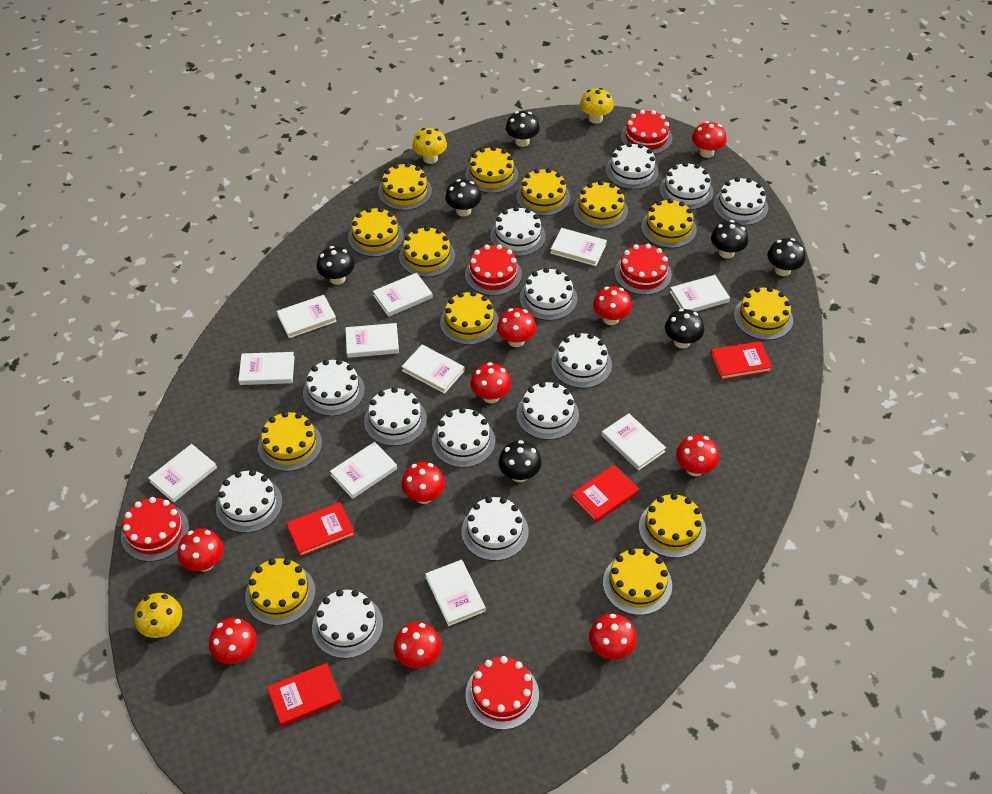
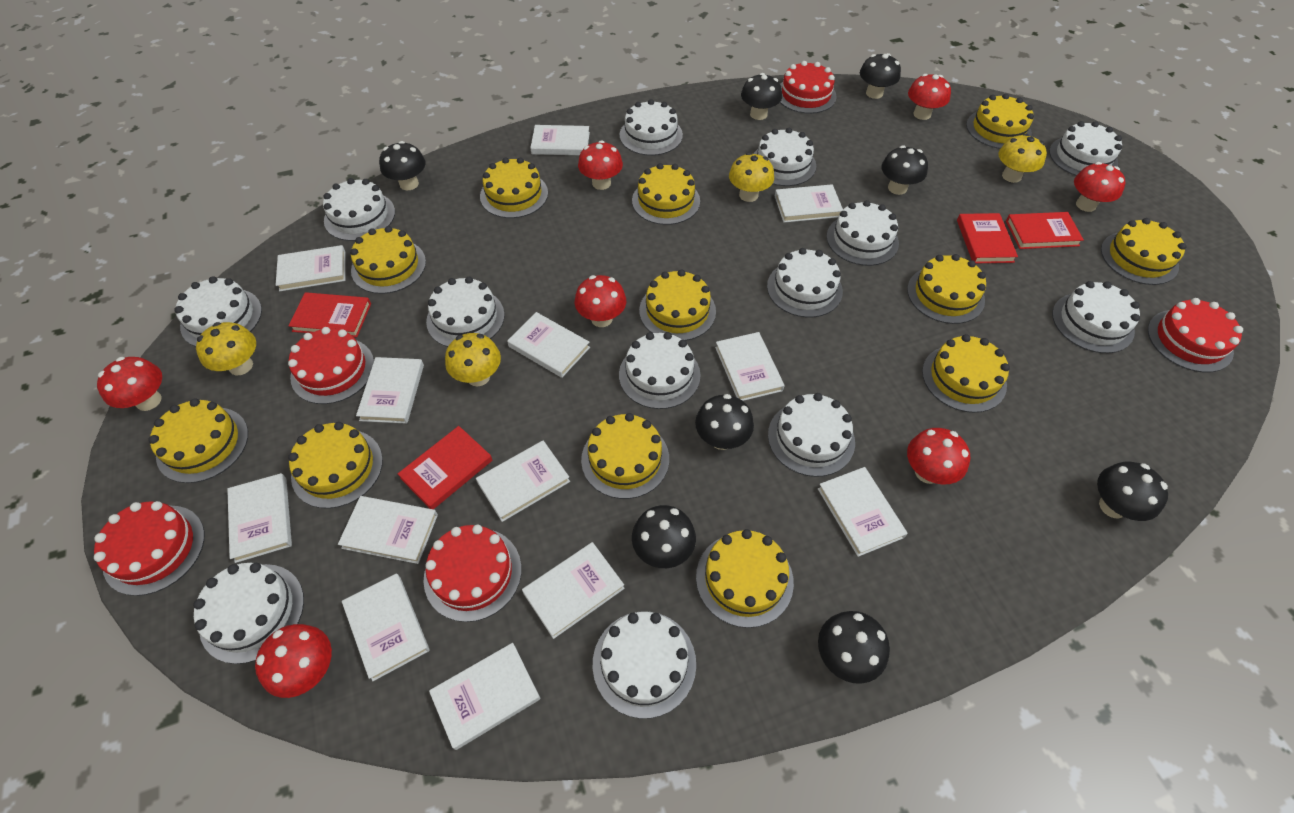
black mushroom: 7 -> 8
red mushroom: 10 -> 7
white book: 11 -> 13
yellow cake: 13 -> 12
yellow mushroom: 3 -> 4

